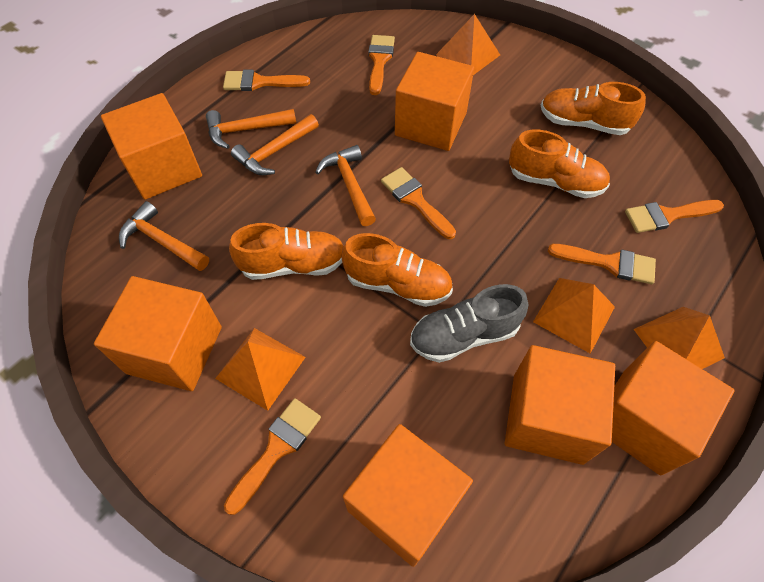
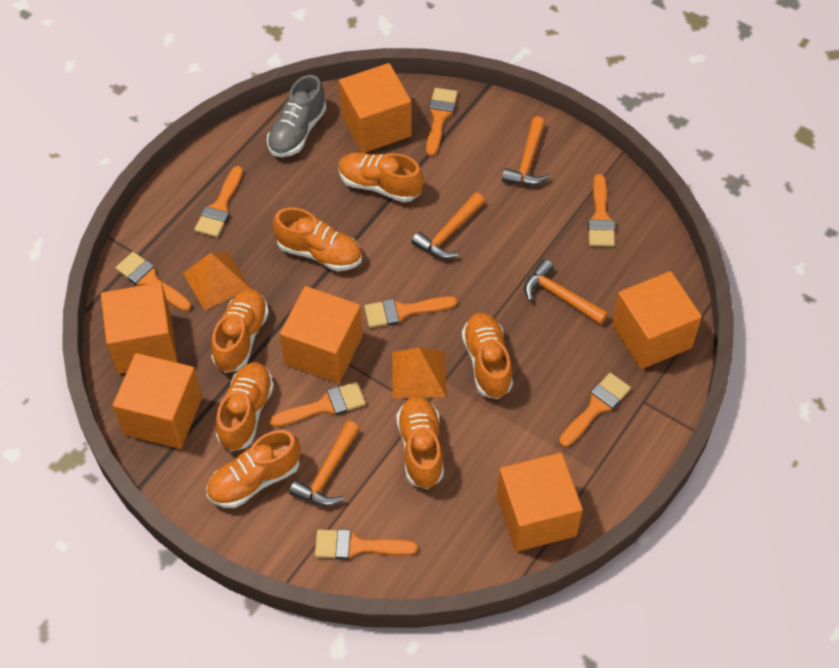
orange brush: 6 -> 8
orange pyramid: 4 -> 2
orange shoe: 4 -> 7

